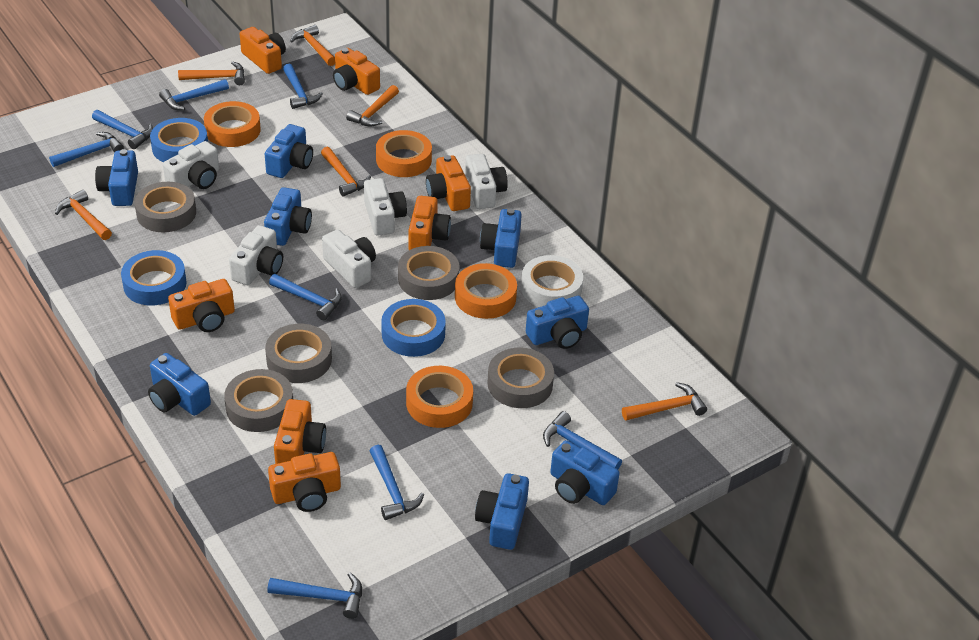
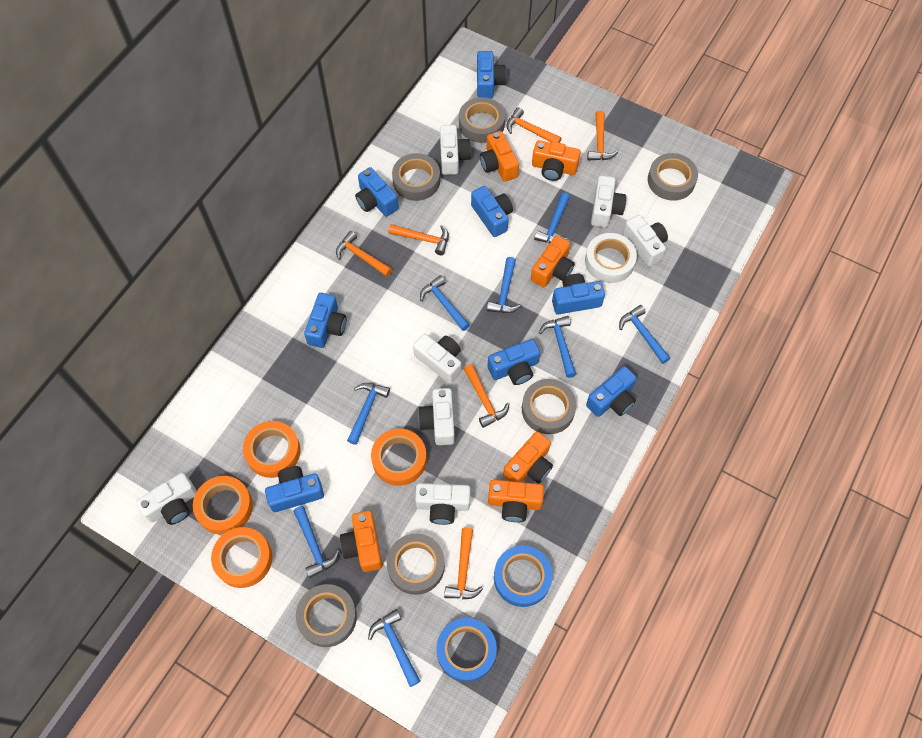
blue tape: 3 -> 2
grey tape: 5 -> 6
orange camera: 7 -> 6
white camera: 5 -> 7

